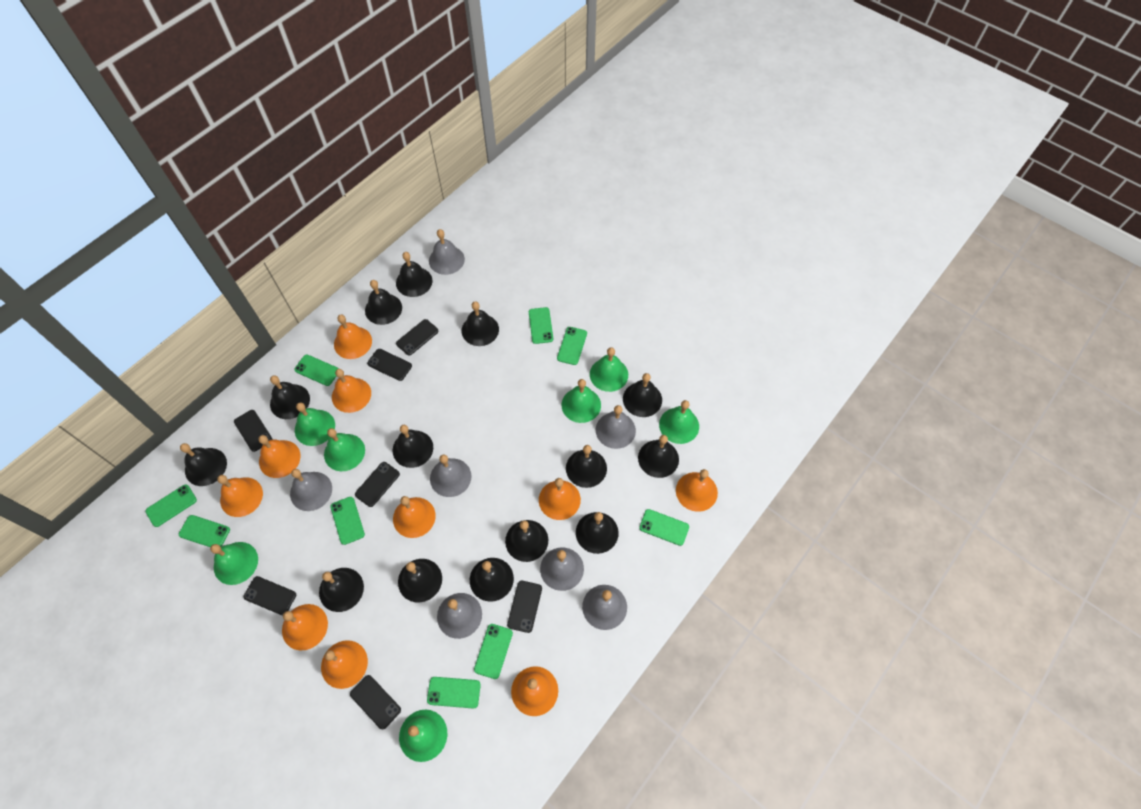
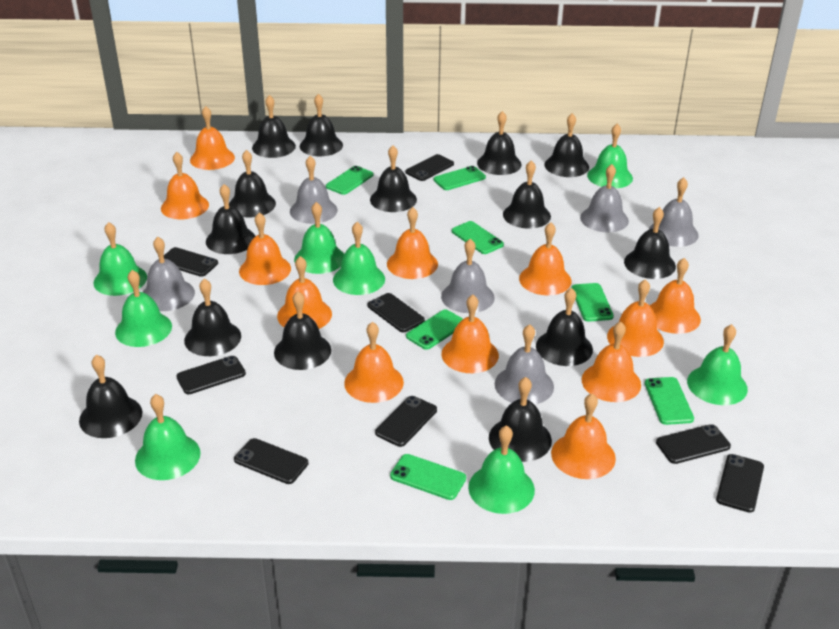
black phone: 7 -> 8
green bell: 7 -> 8
green phone: 9 -> 7
grey bell: 7 -> 6
orange bell: 10 -> 12

